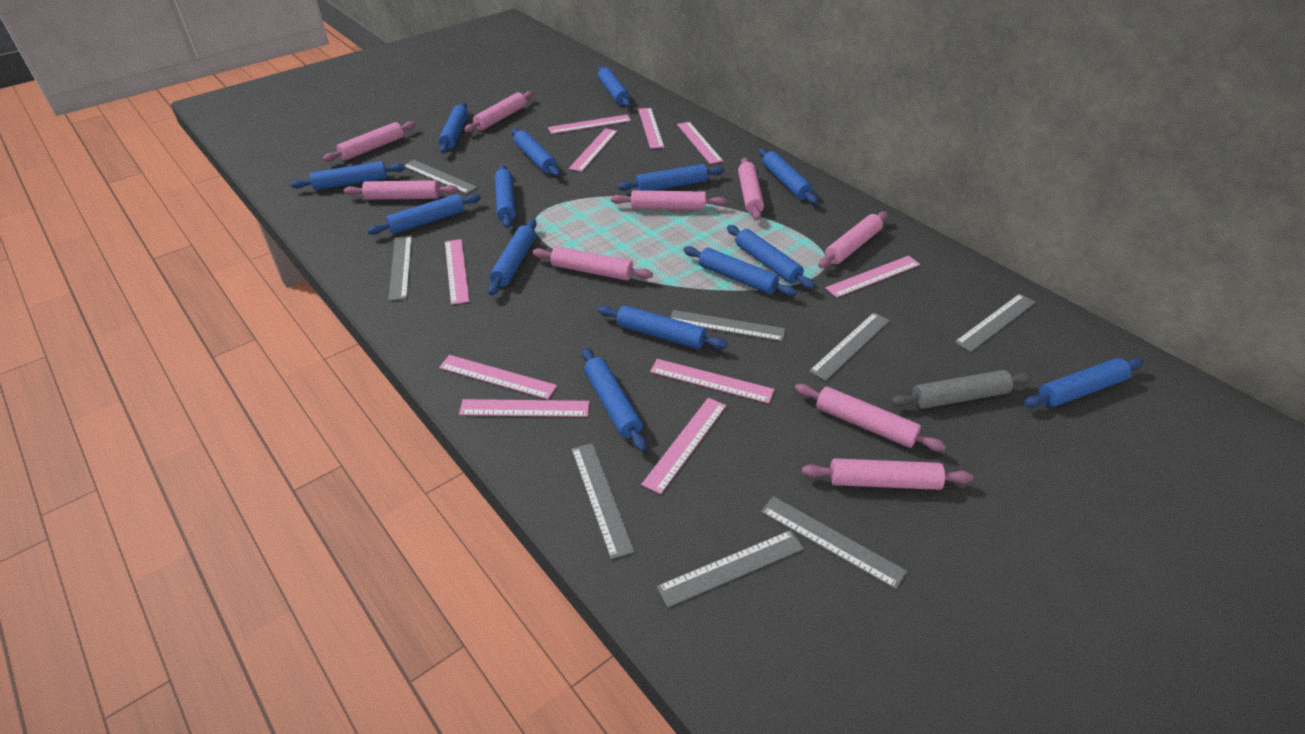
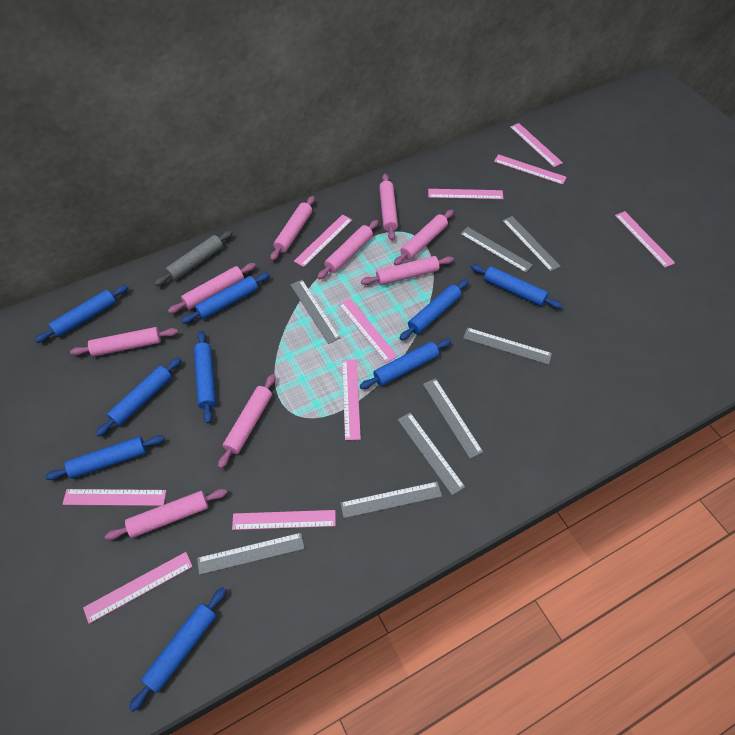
blue rolling pin: 14 -> 9

